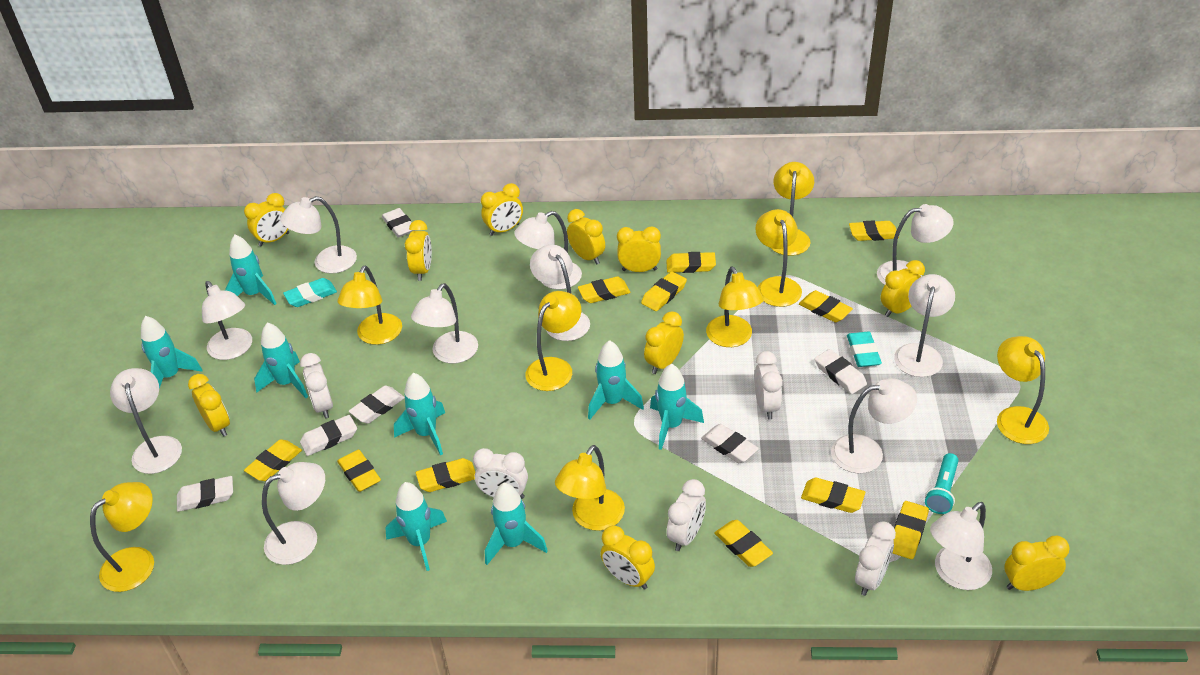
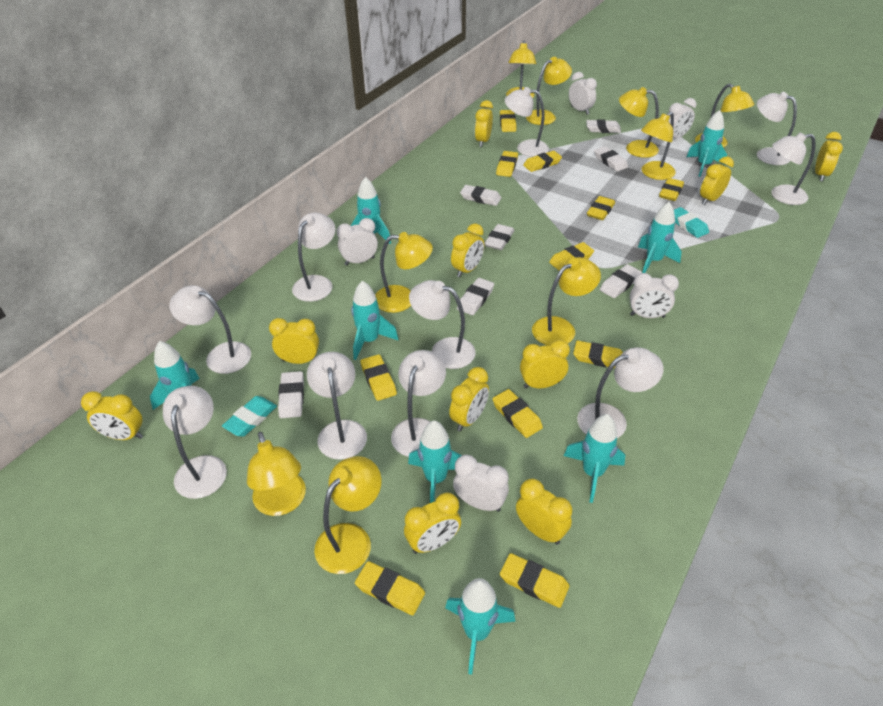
turquoise flashlight: 1 -> 0
white eraser: 6 -> 7
white lamp: 11 -> 10
yellow lamp: 8 -> 9

